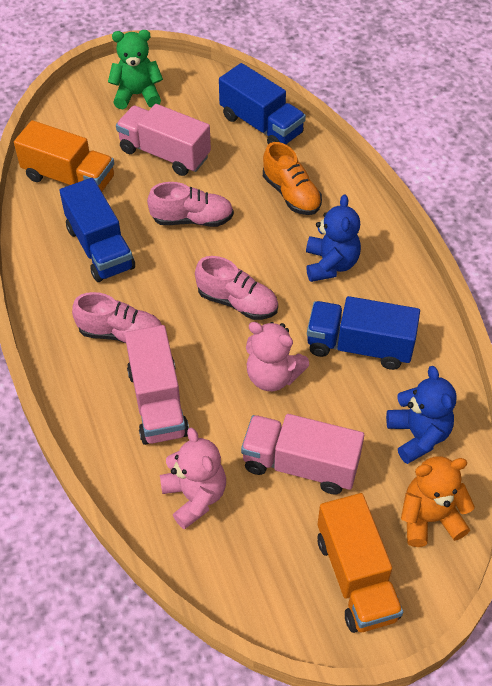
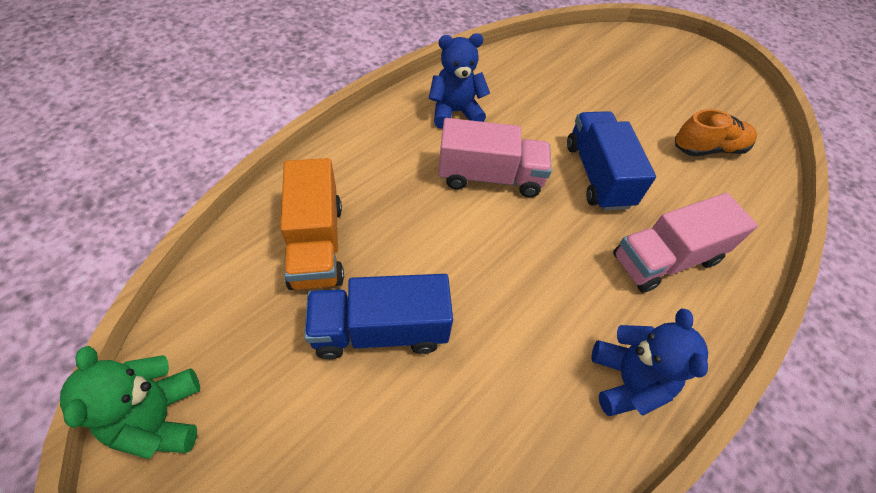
blue truck: 3 -> 2
orange teddy bear: 1 -> 0
orange truck: 2 -> 1
pink shoe: 3 -> 0
pink teddy bear: 2 -> 0
pink truck: 3 -> 2

